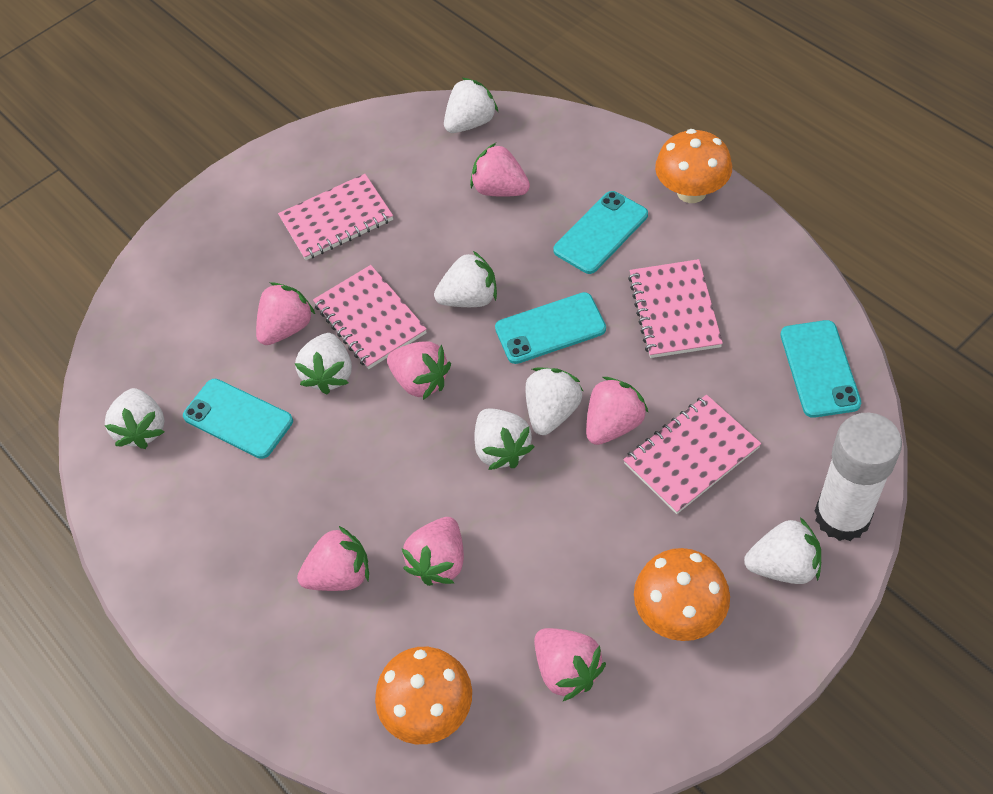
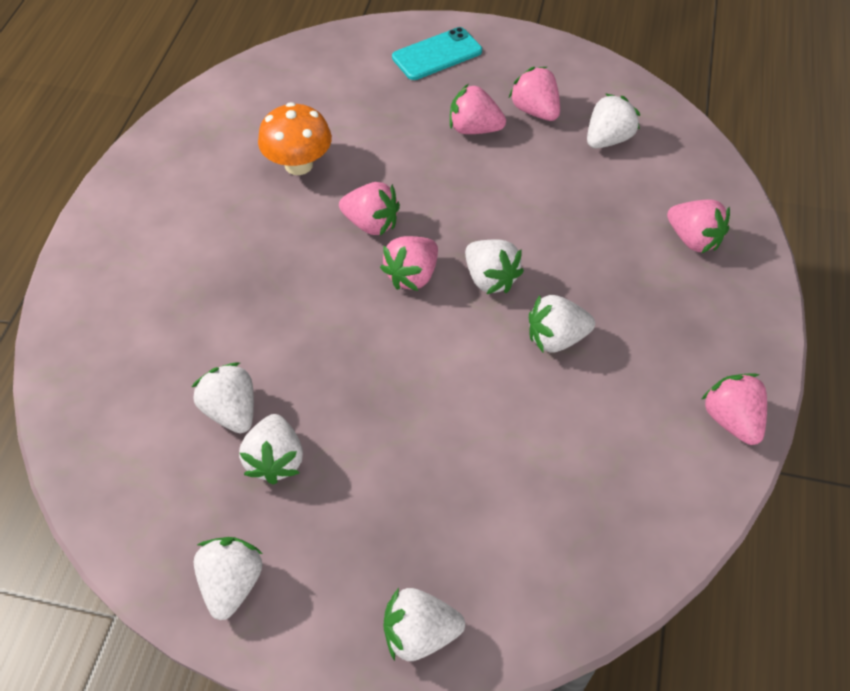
orange mushroom: 3 -> 1
pink notebook: 4 -> 0
pink strawberry: 7 -> 6
turquoise phone: 4 -> 1
white glue stick: 1 -> 0

